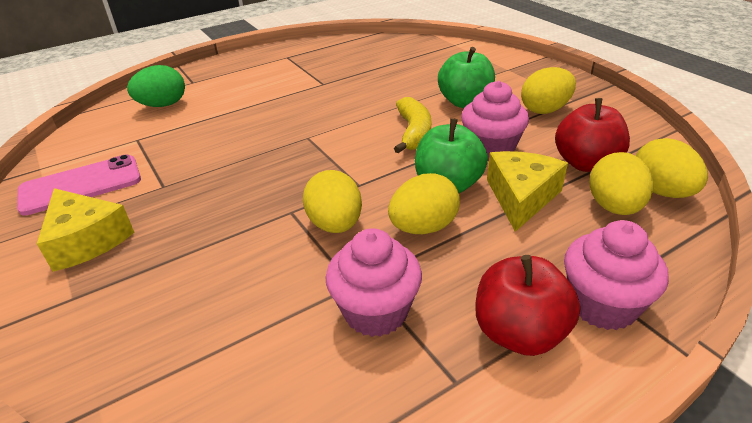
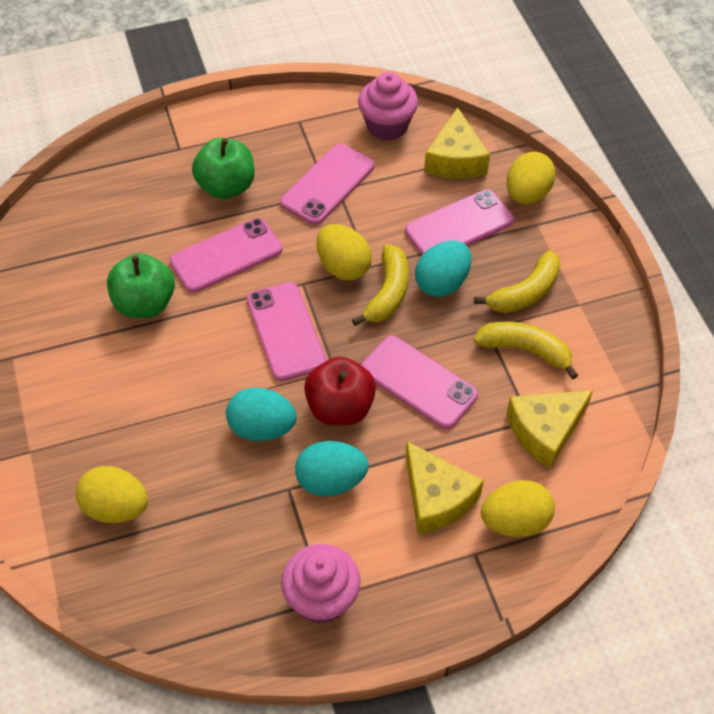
green egg: 1 -> 0
pink cupcake: 3 -> 2
pink phone: 1 -> 5
red apple: 2 -> 1
turquoise egg: 0 -> 3
yellow banana: 1 -> 3
yellow cheese: 2 -> 3
yellow egg: 5 -> 4

